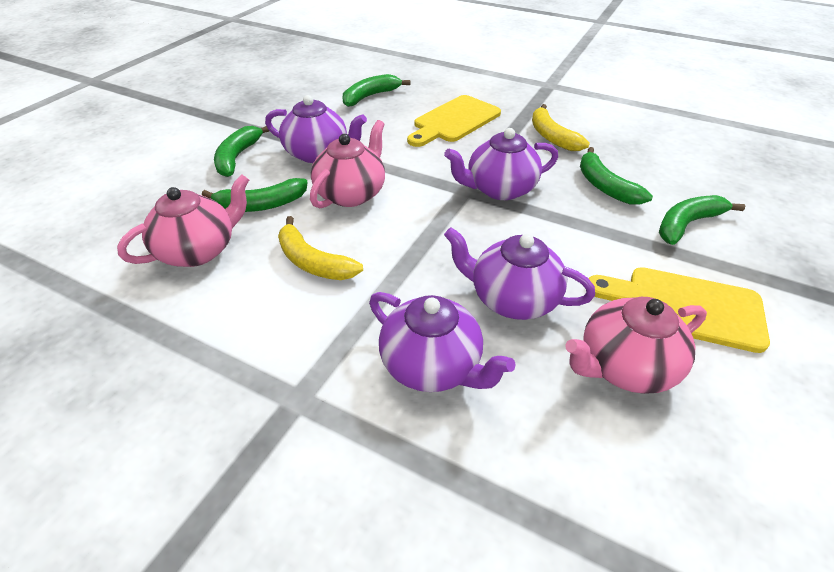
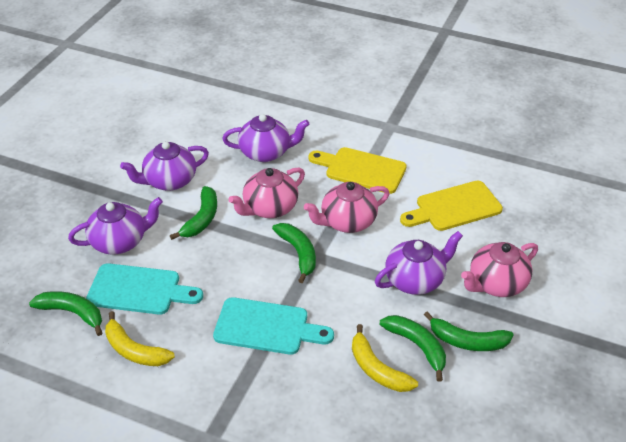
turquoise cutting board: 0 -> 2

